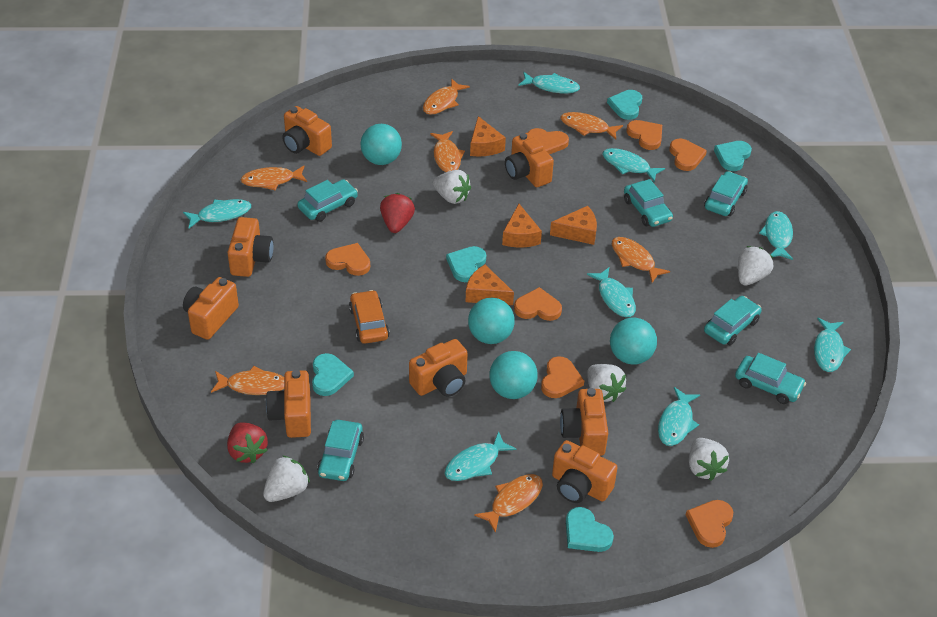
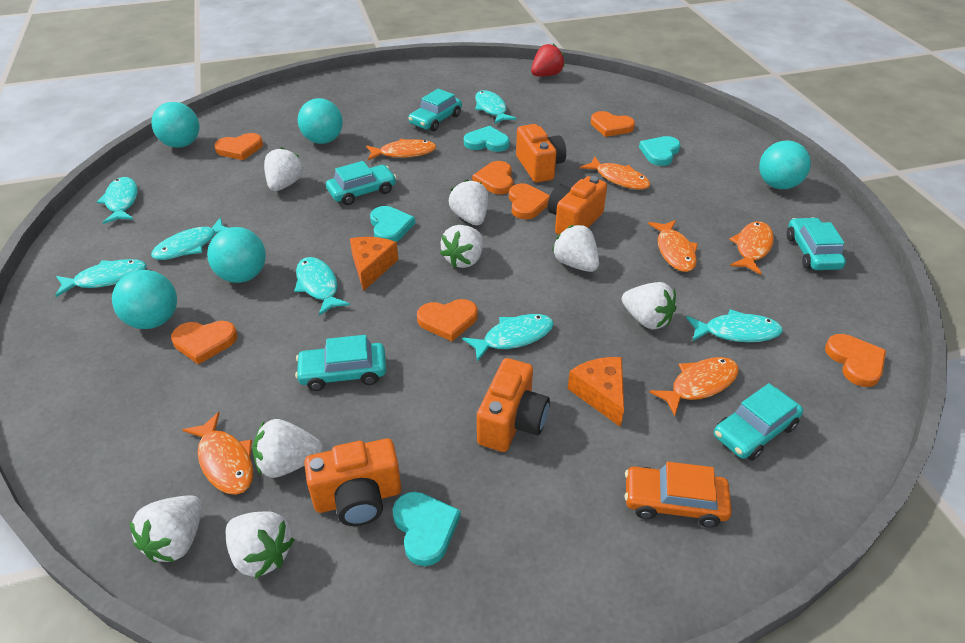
orange camera: 8 -> 4
orange cheese: 4 -> 2
orange fish: 7 -> 6
red strawberry: 2 -> 1
turquoise ball: 4 -> 5
turquoise car: 6 -> 5
turquoise fish: 8 -> 7
turquoise heart: 5 -> 4
white strawberry: 5 -> 8

